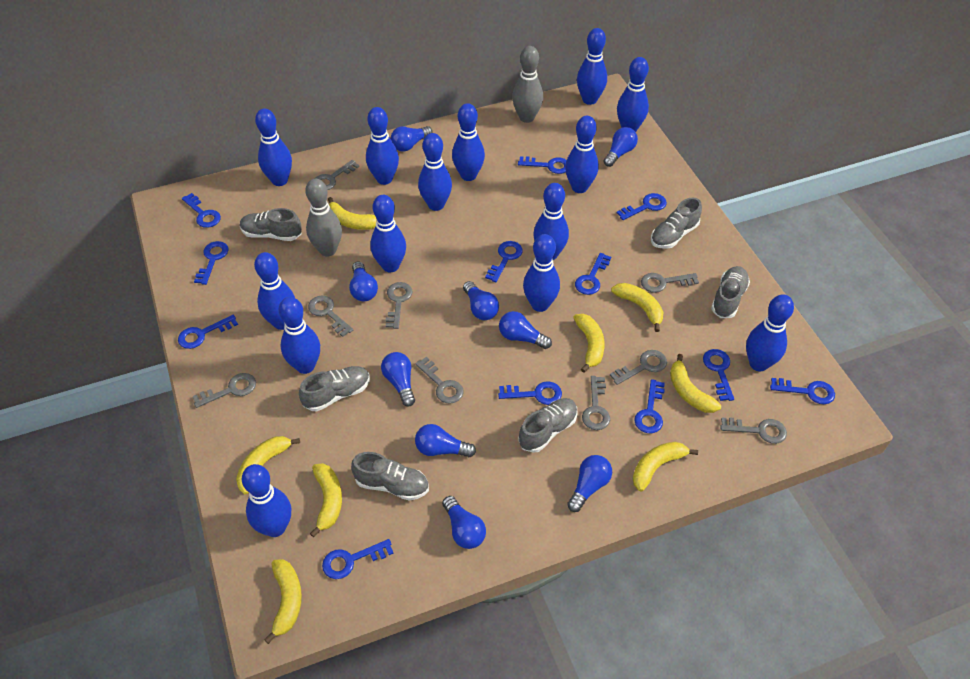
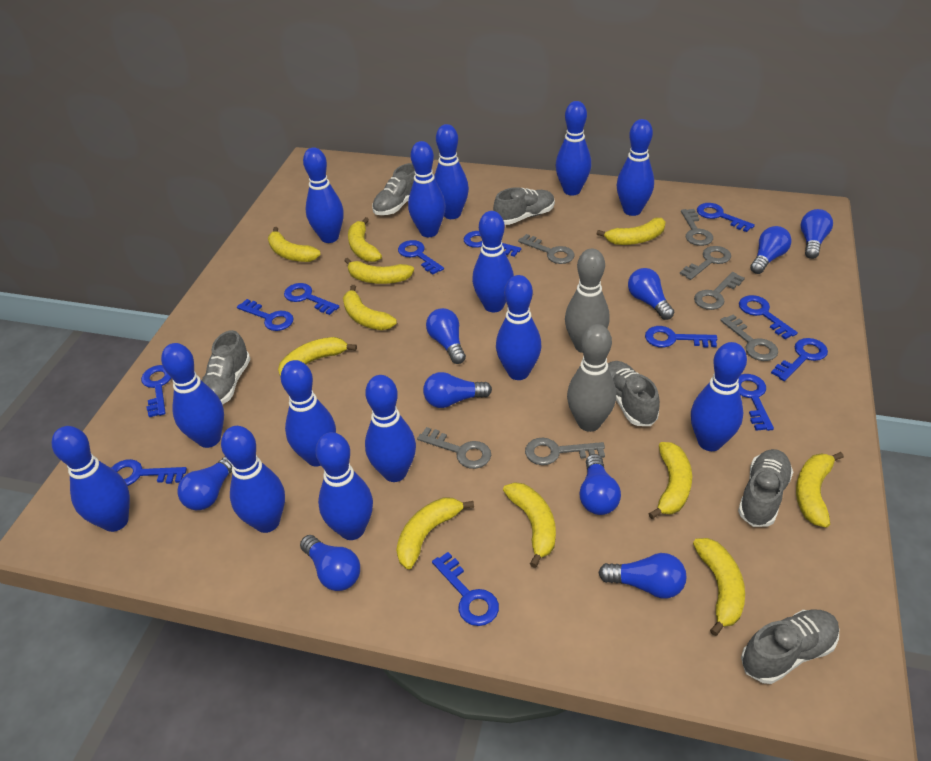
grey key: 9 -> 7
yellow banana: 8 -> 11

